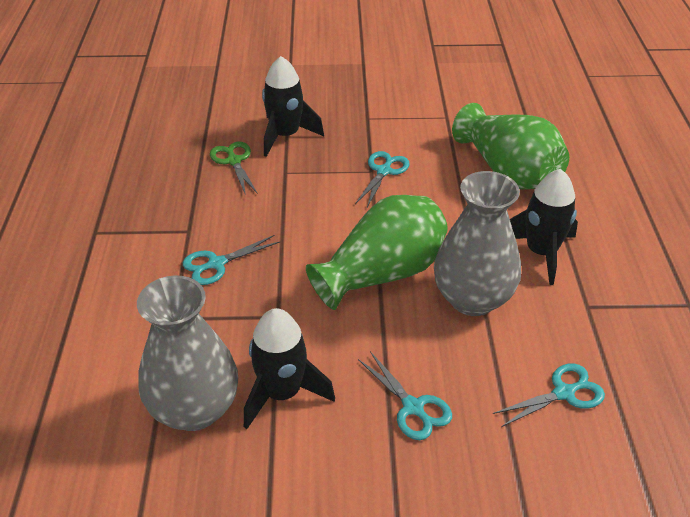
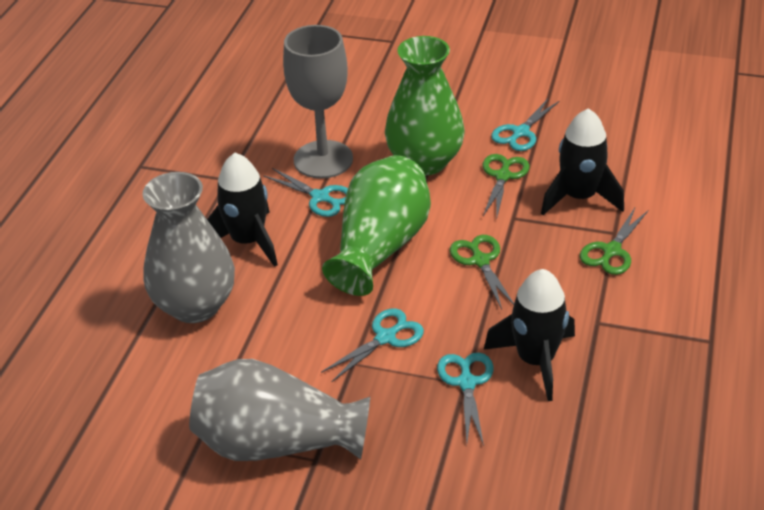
green scissors: 1 -> 3
grey goblet: 0 -> 1

